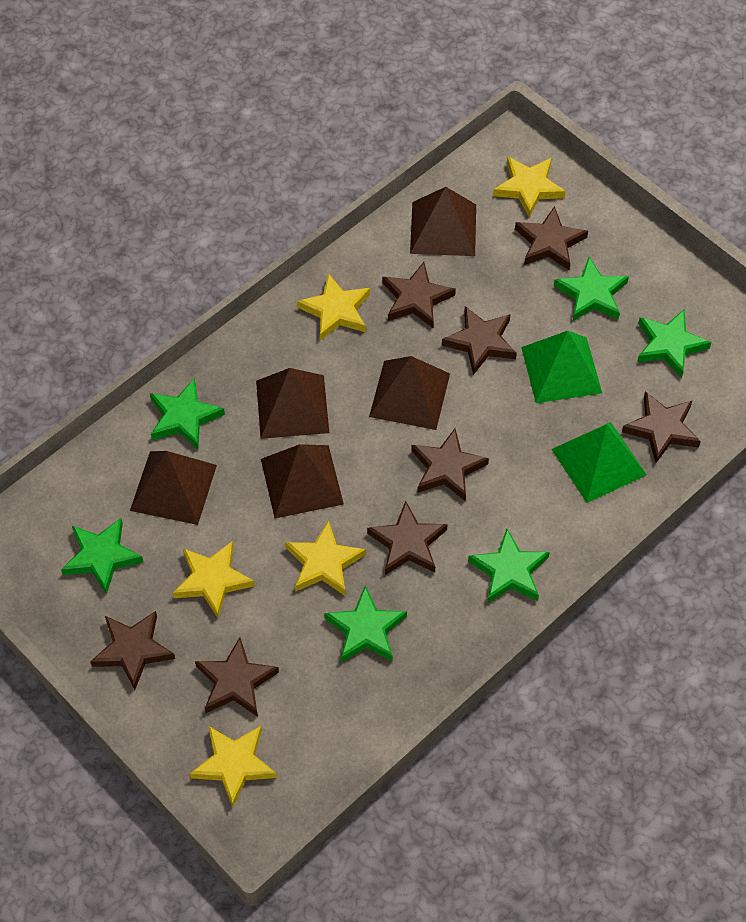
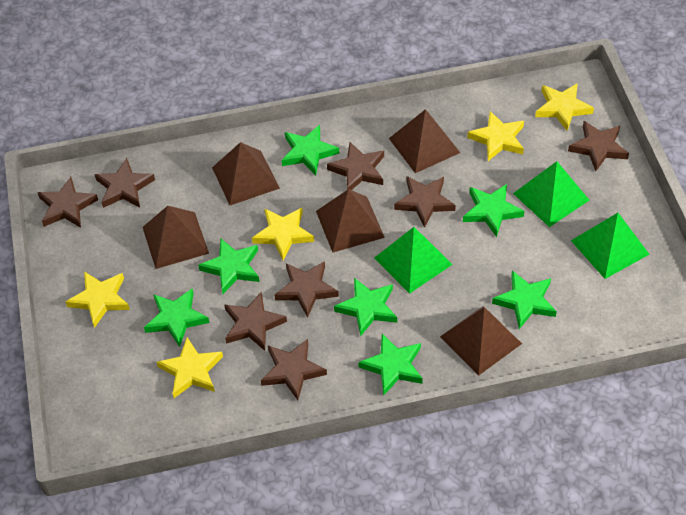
green pyramid: 2 -> 3
green star: 6 -> 7

